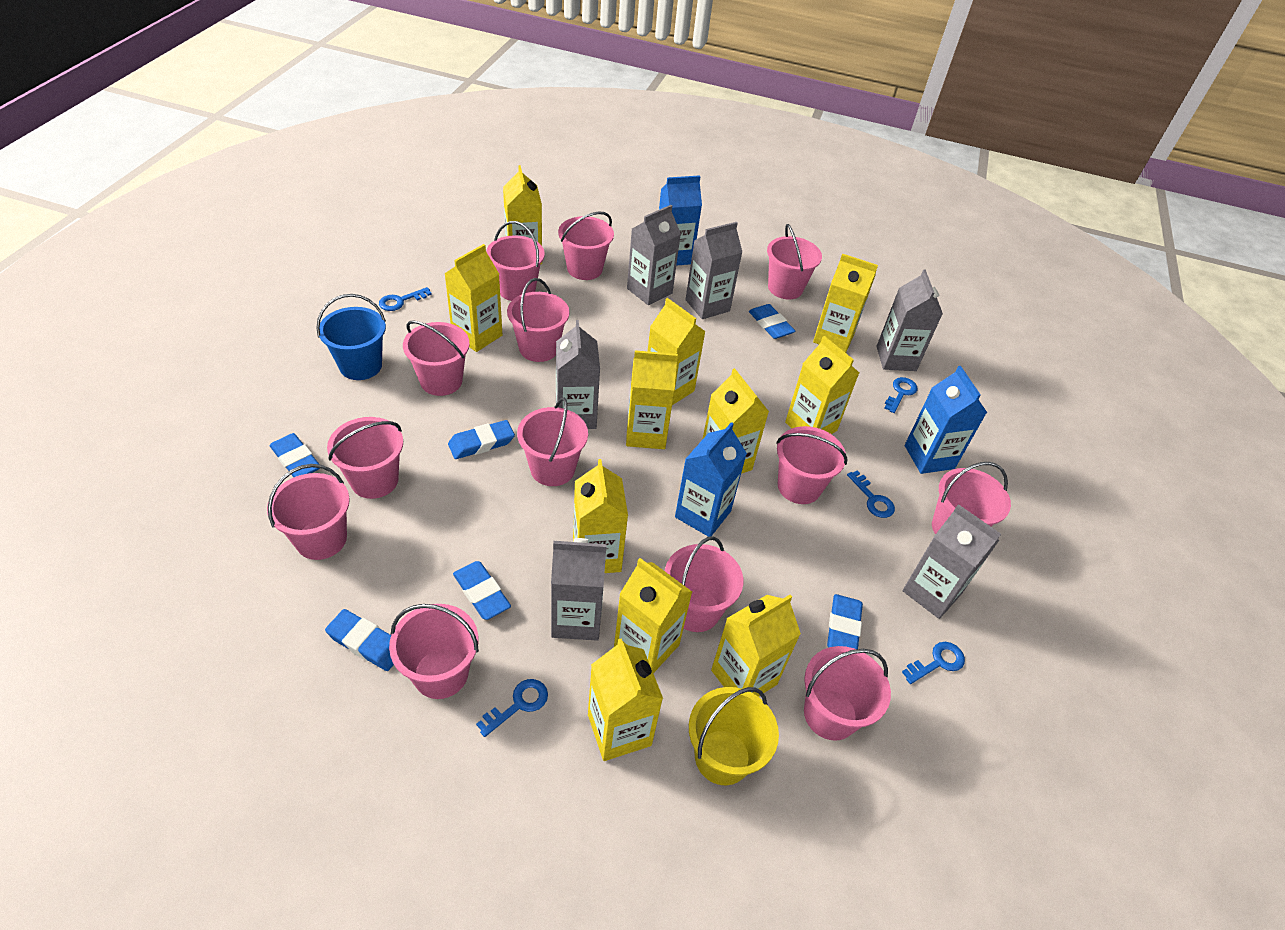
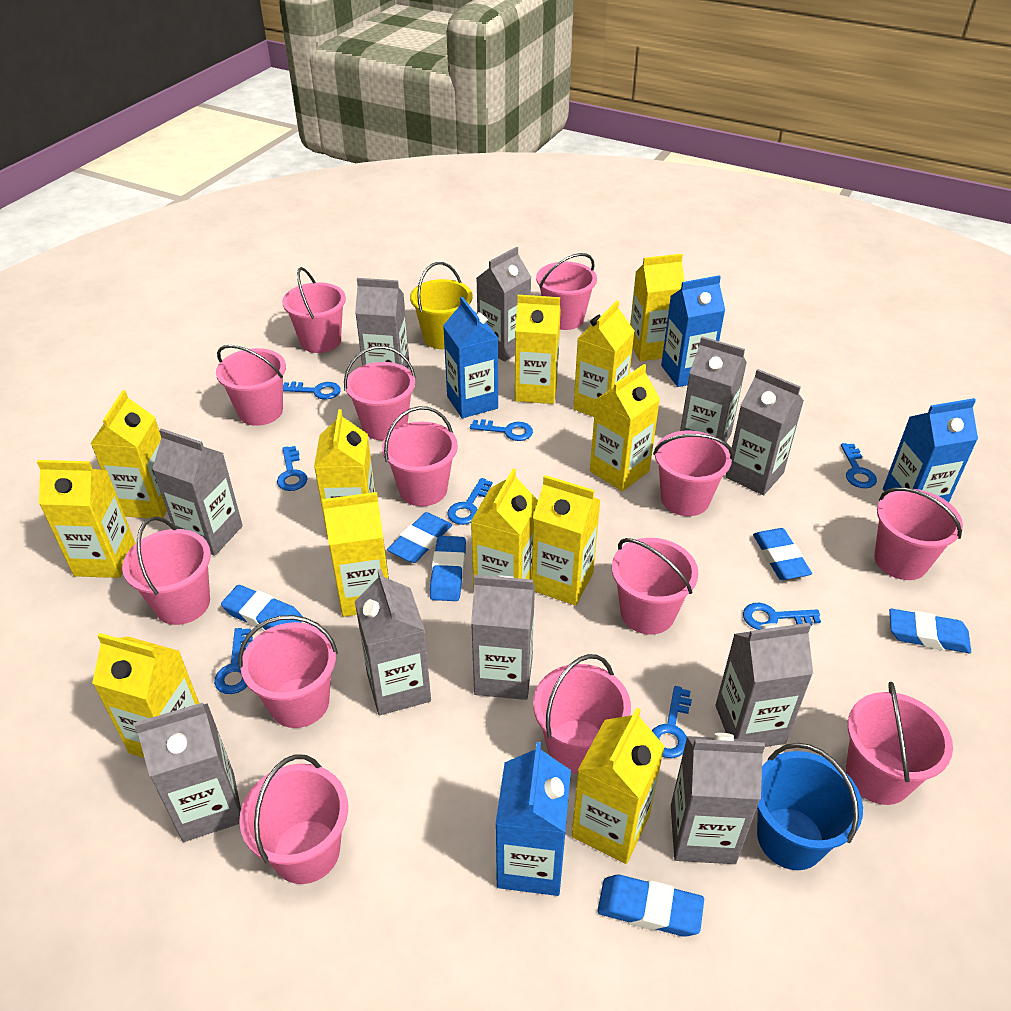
blue carton: 3 -> 4
blue key: 5 -> 8
grey carton: 6 -> 10
yellow carton: 11 -> 12

